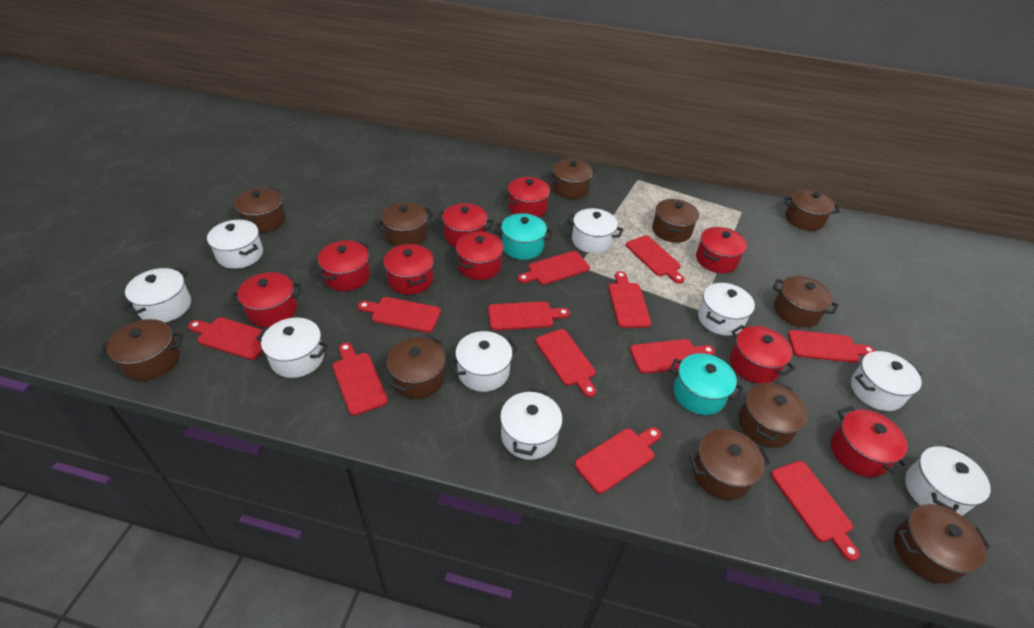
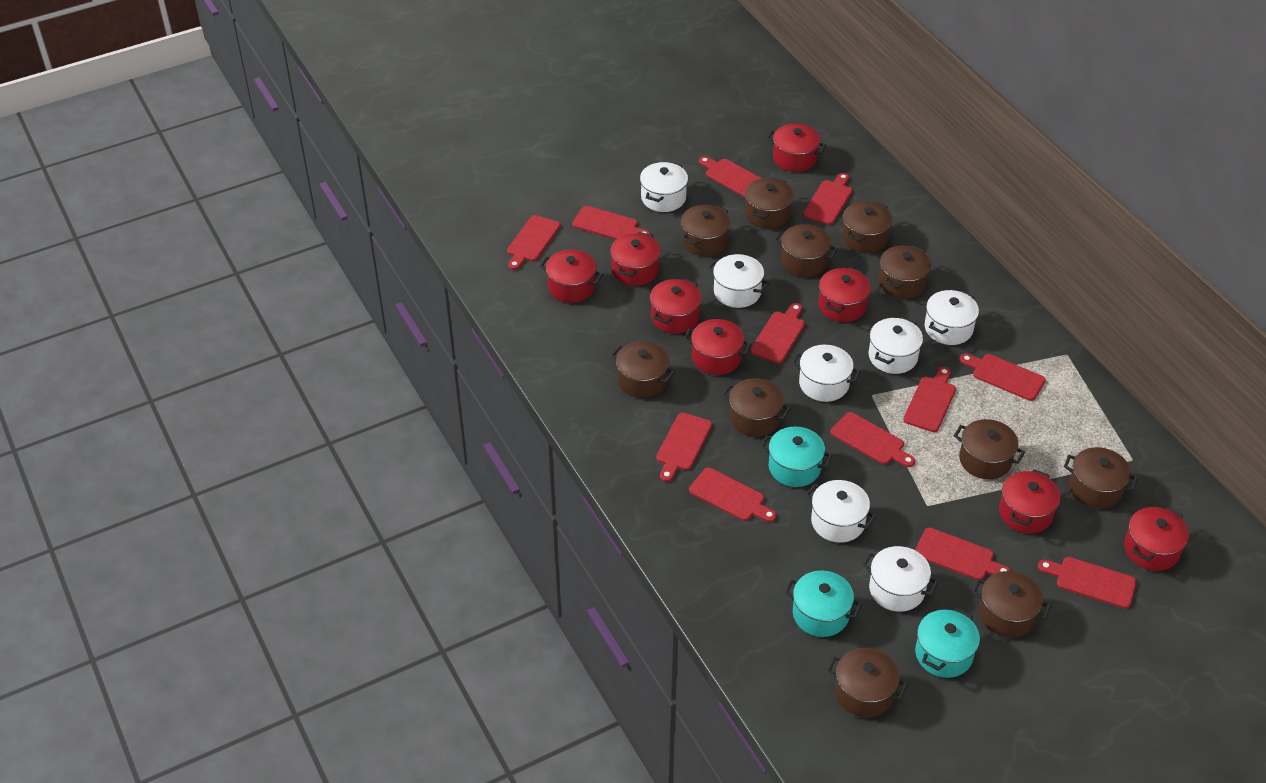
red pot: 9 -> 8
turquoise pot: 2 -> 3
white pot: 9 -> 7

